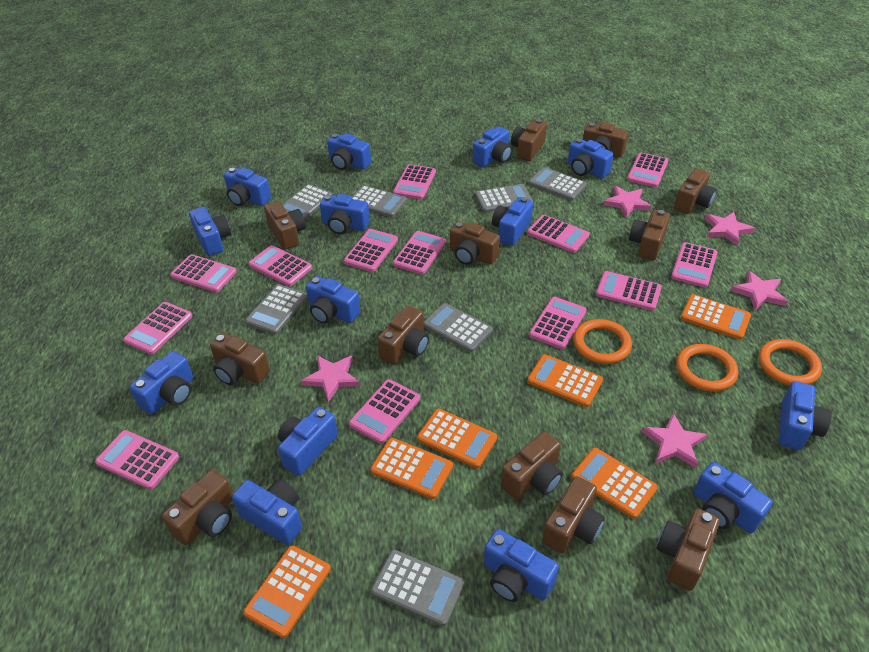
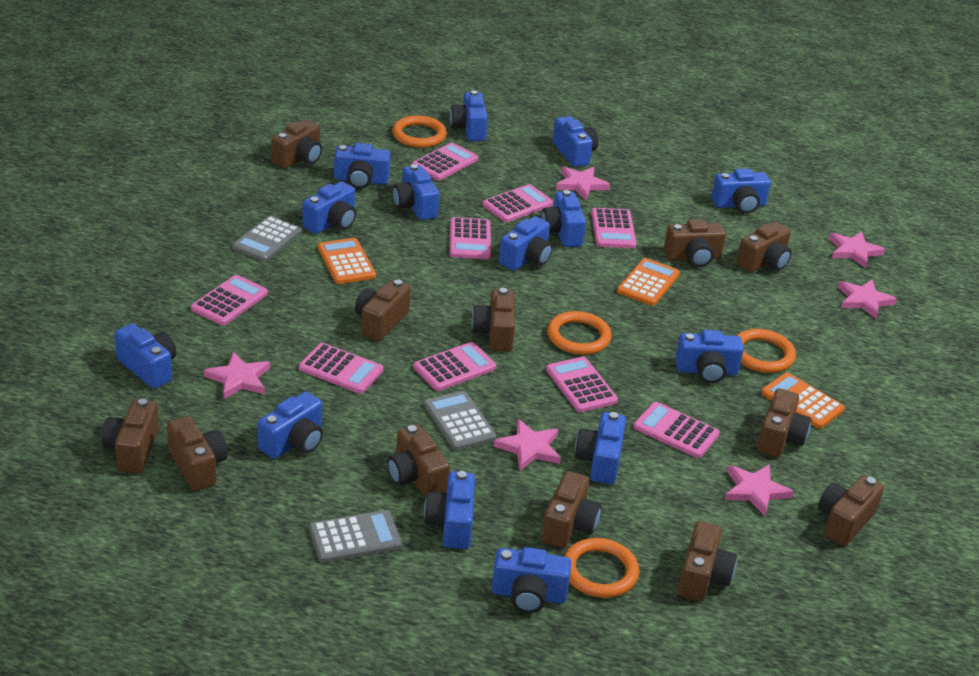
grey calculator: 7 -> 3
orange calculator: 6 -> 3
orange ring: 3 -> 4
pink calculator: 13 -> 9
pink star: 5 -> 6

